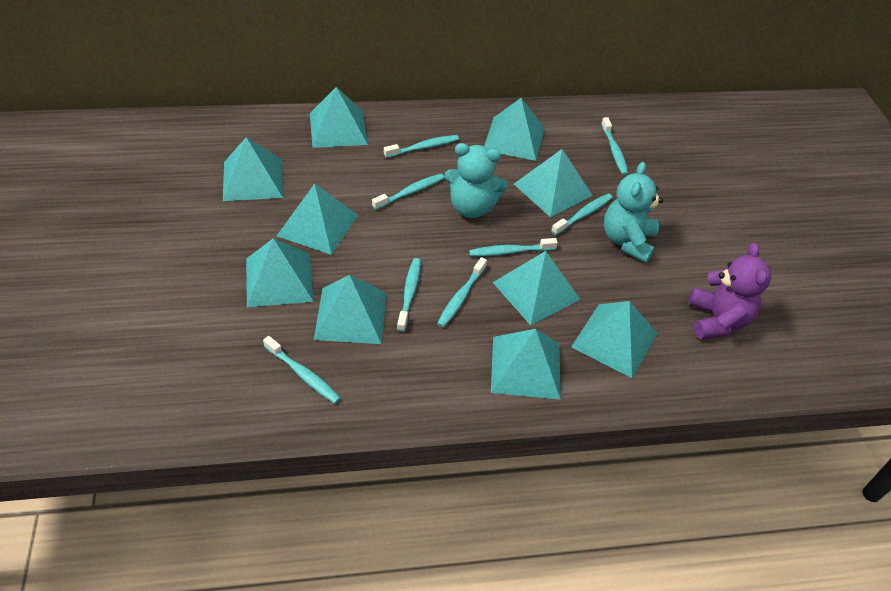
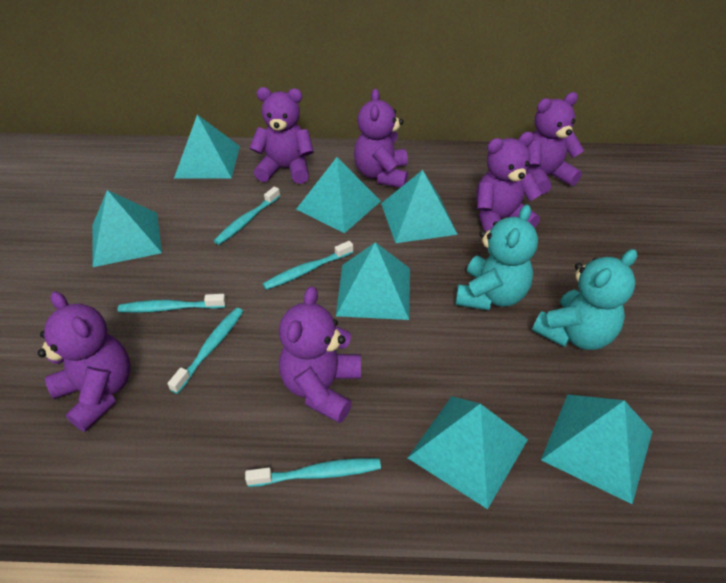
purple teddy bear: 1 -> 6
turquoise pyramid: 10 -> 7
turquoise toothbrush: 8 -> 5

